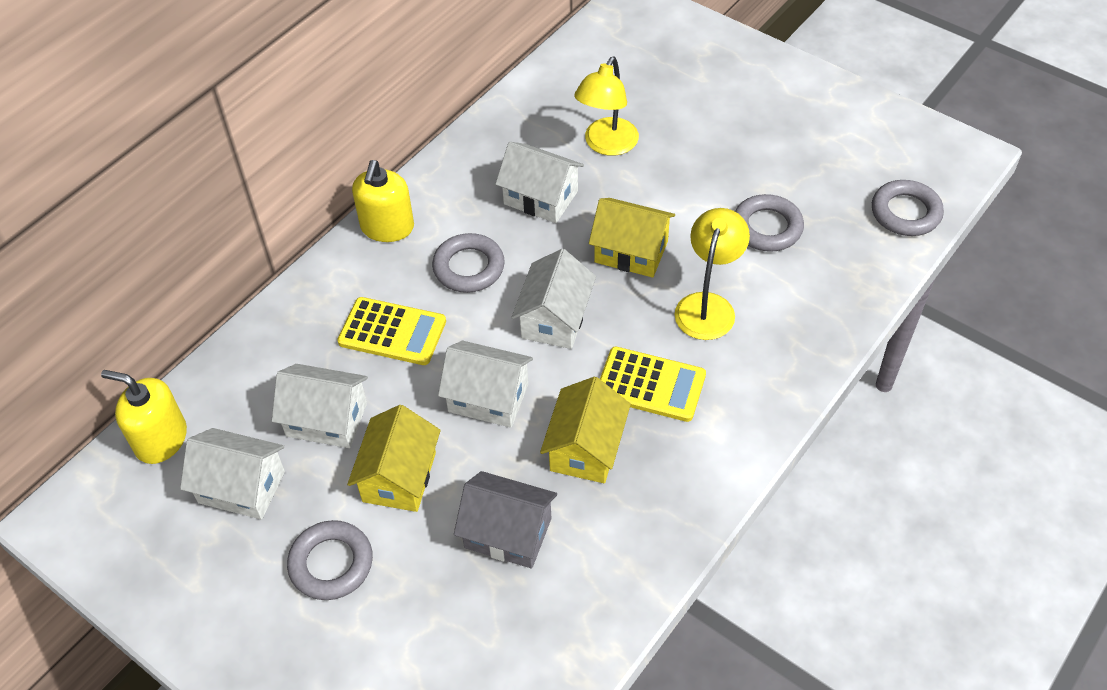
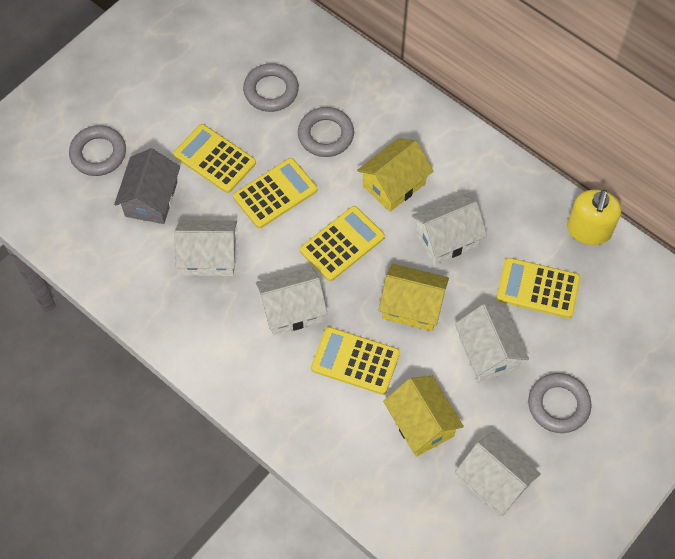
yellow calculator: 2 -> 5
yellow lamp: 2 -> 0
yellow soap dispenser: 2 -> 1

